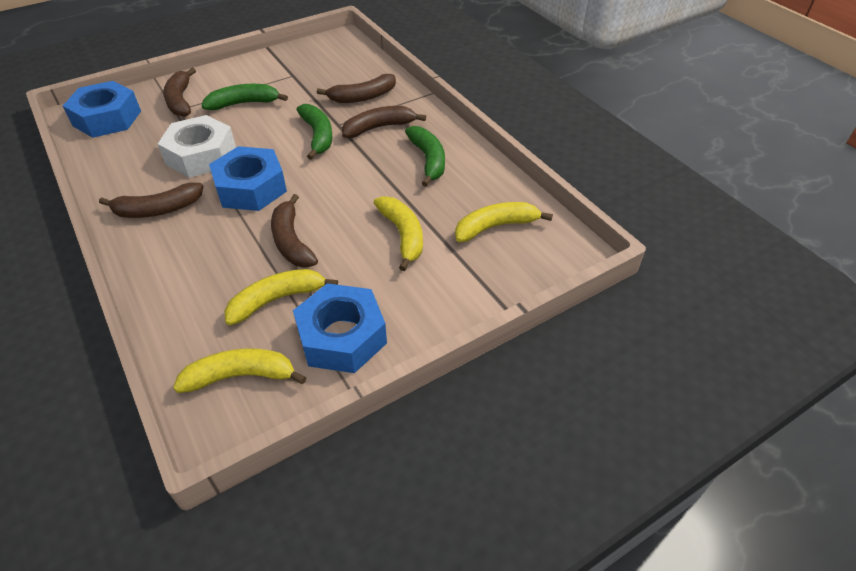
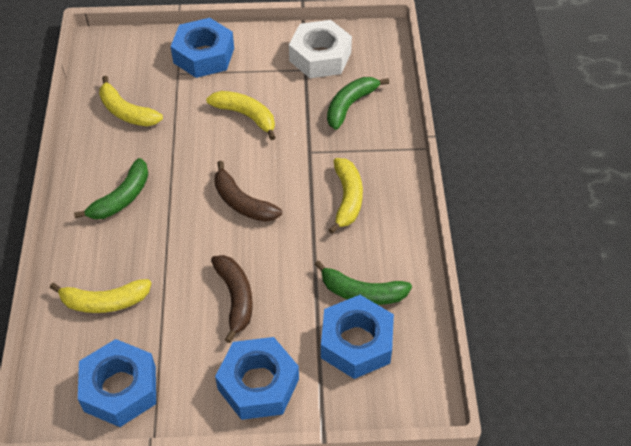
blue nut: 3 -> 4
brown banana: 5 -> 2

